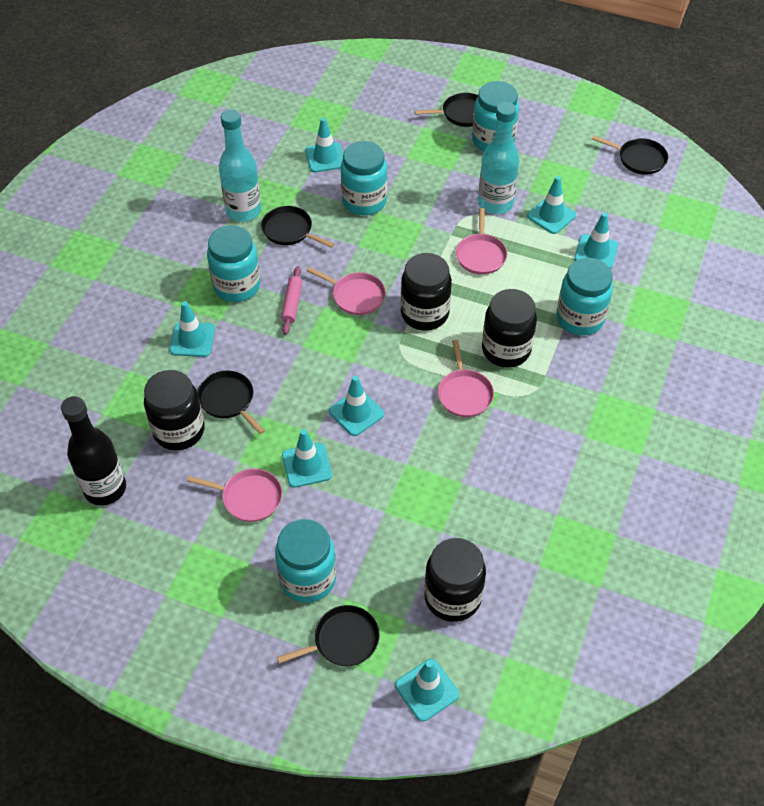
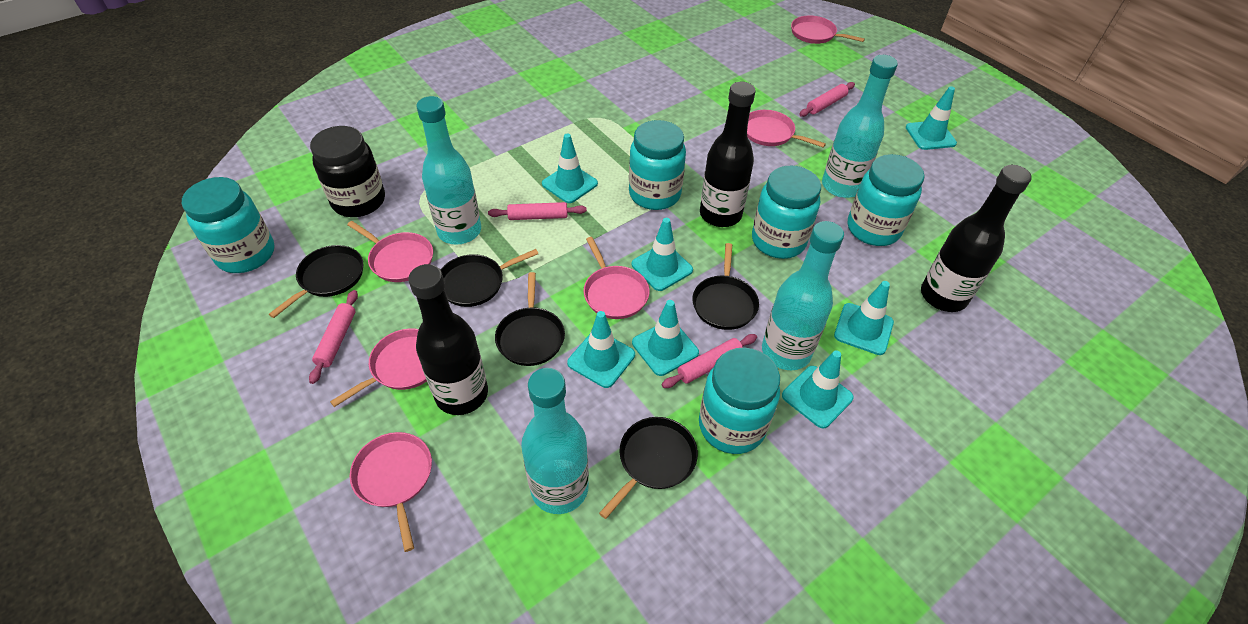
black bottle: 1 -> 3
black jar: 4 -> 1
pink pan: 4 -> 6
pink rolling pin: 1 -> 4
turquoise bottle: 2 -> 4

